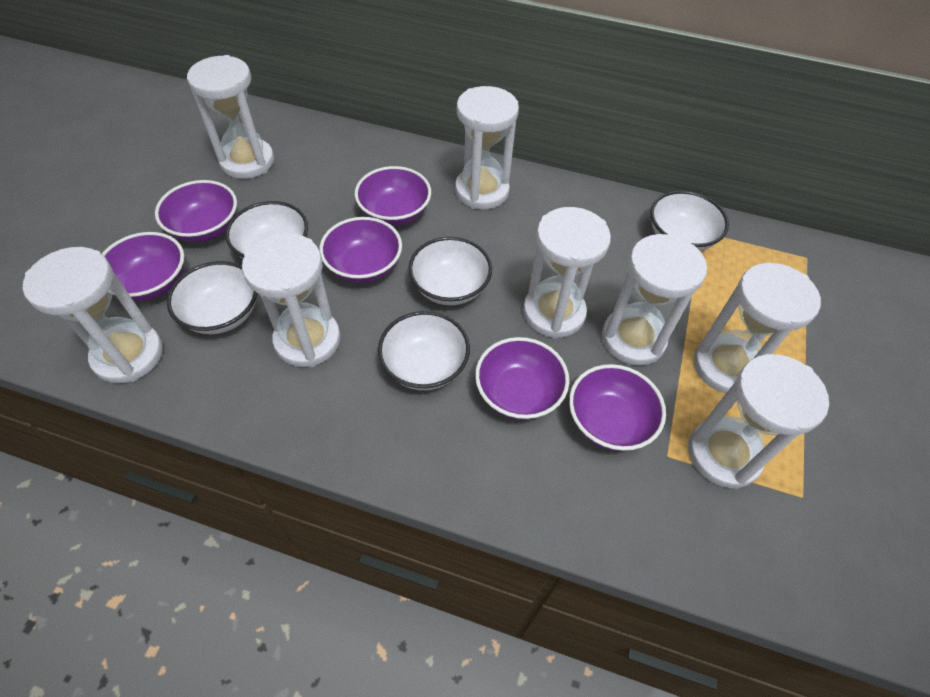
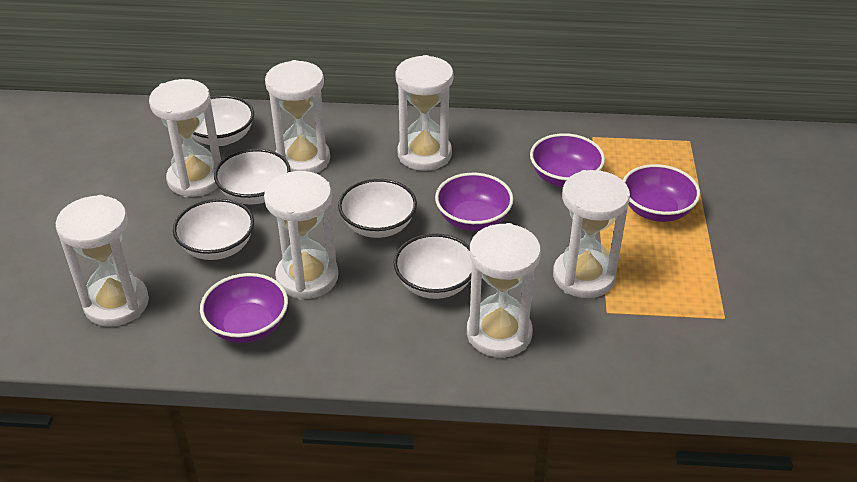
purple bowl: 6 -> 4
white hourglass: 8 -> 7

